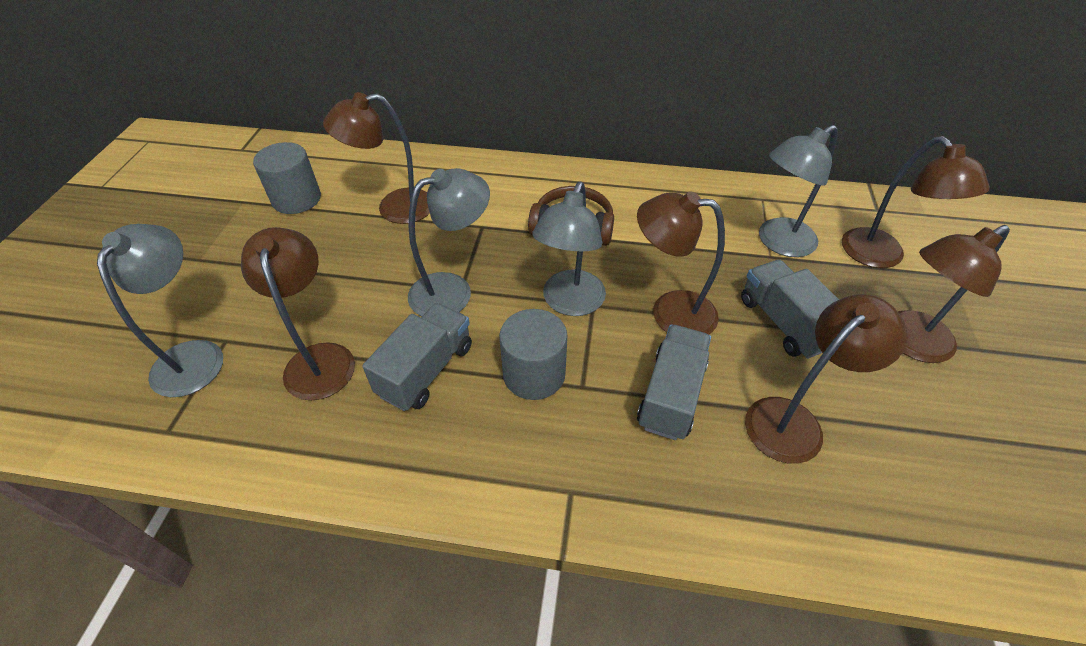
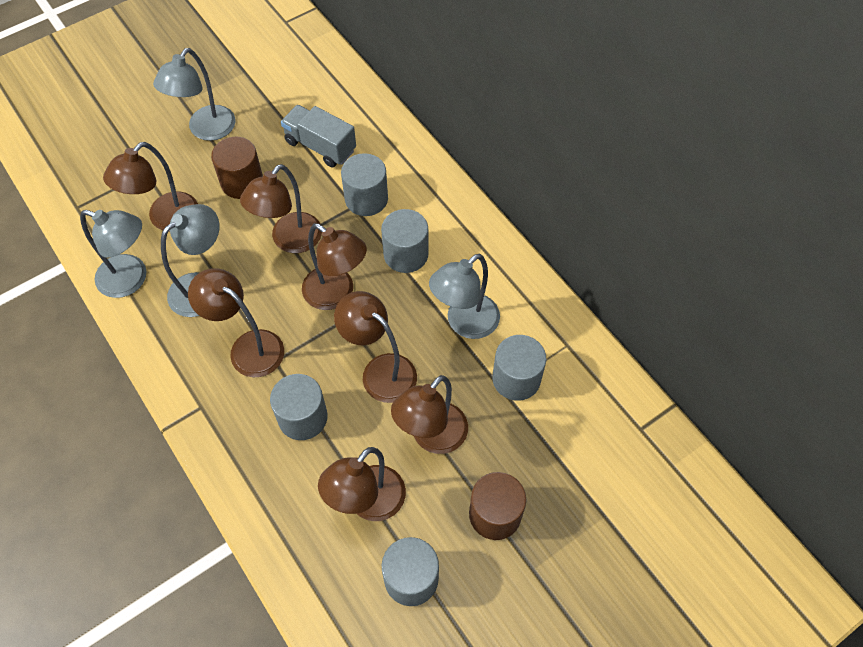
brown cylinder: 0 -> 2
brown headphones: 1 -> 0
brown lamp: 6 -> 7
grey cylinder: 2 -> 5
grey truck: 3 -> 1

